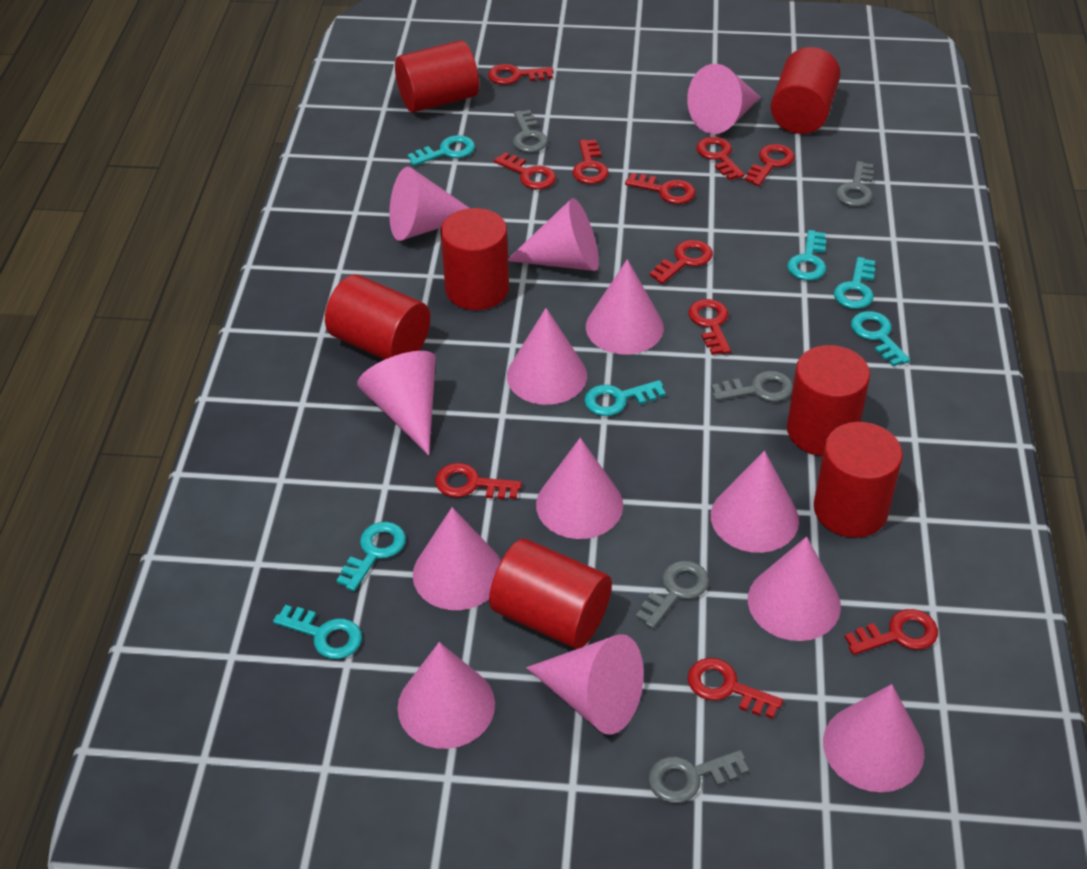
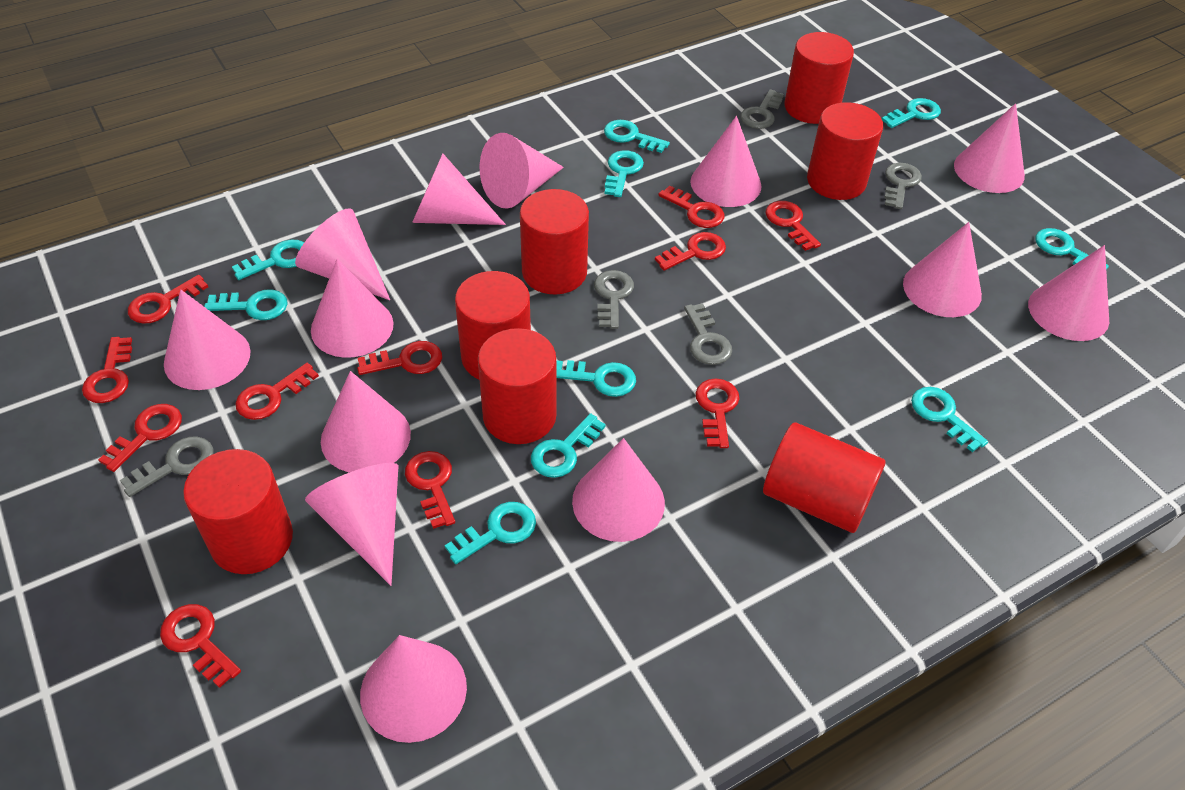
turquoise key: 7 -> 10

